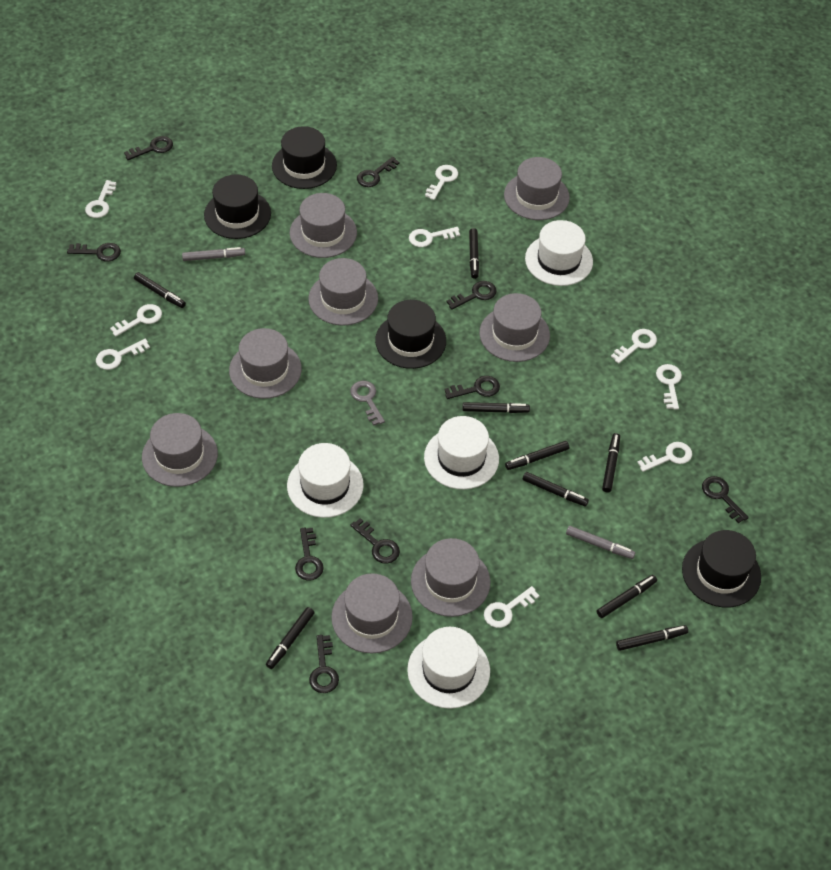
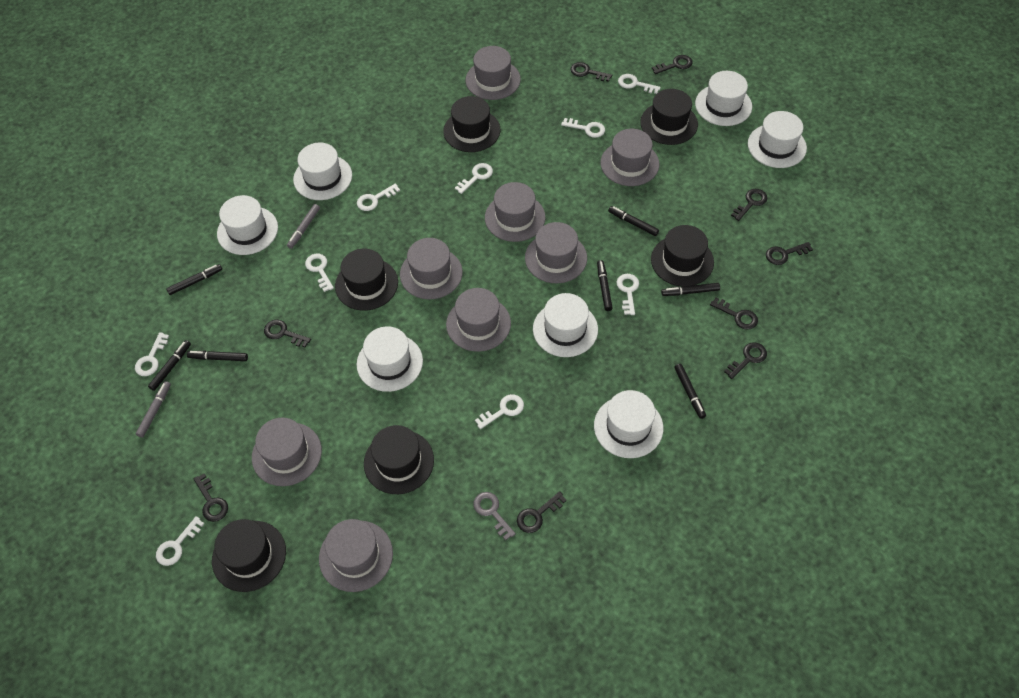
black hat: 4 -> 6
black marker: 9 -> 7
white hat: 4 -> 7

